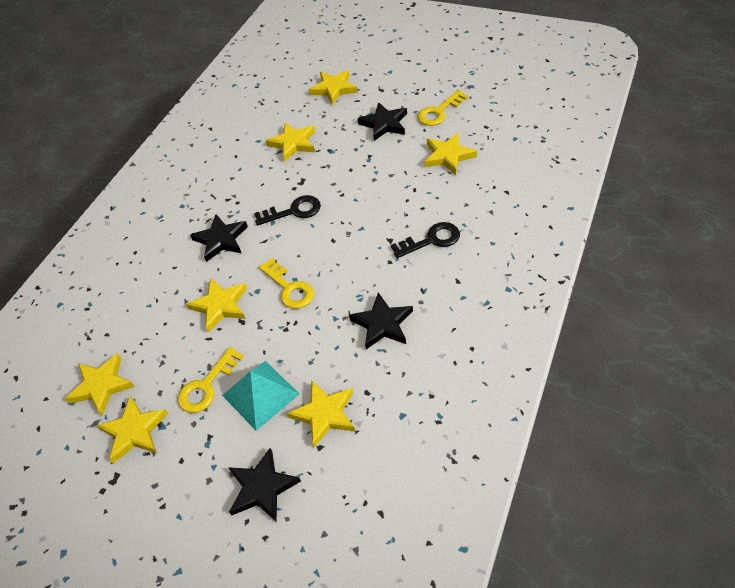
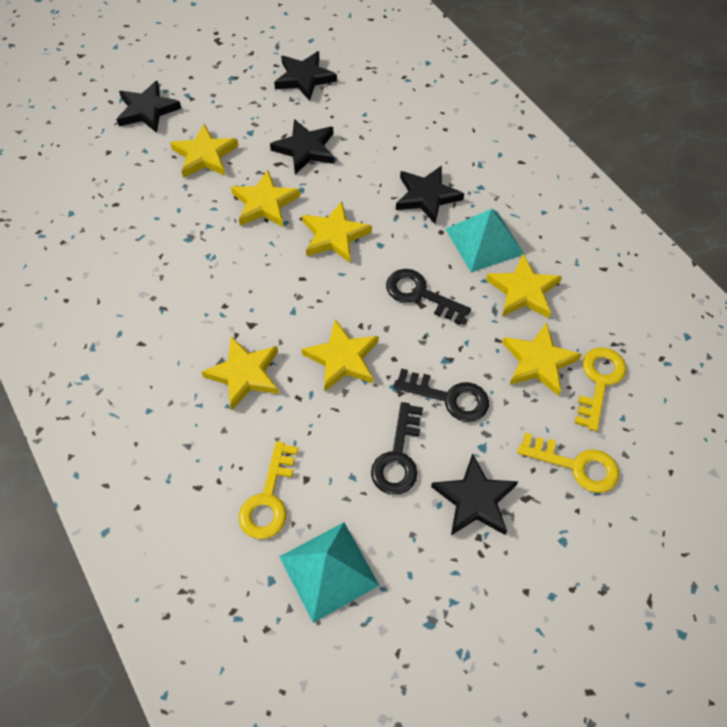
black key: 2 -> 3
black star: 4 -> 5
turquoise pyramid: 1 -> 2

